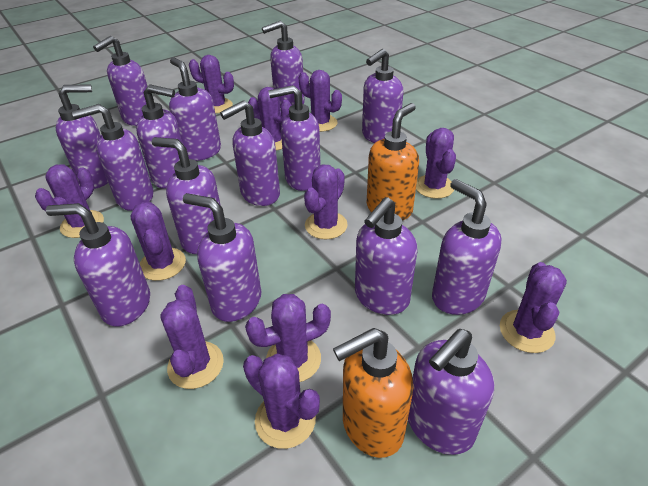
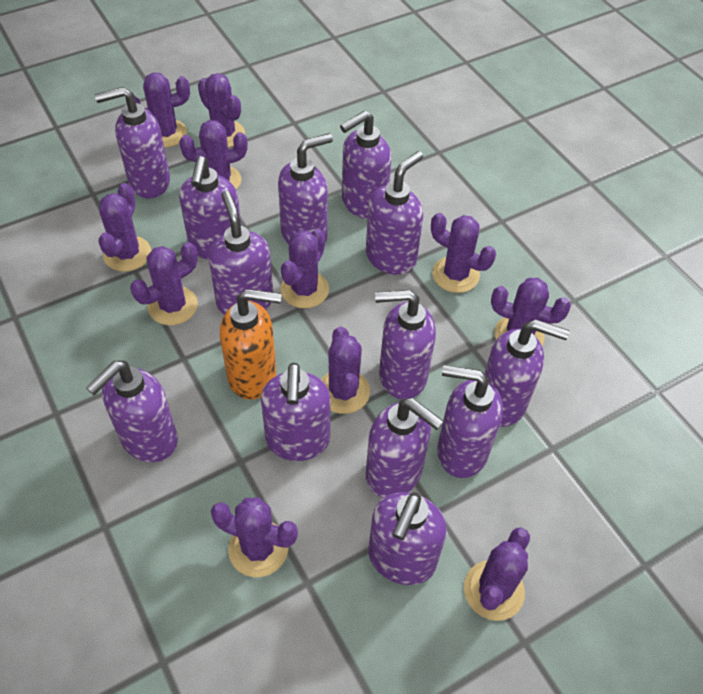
orange soap dispenser: 2 -> 1
purple soap dispenser: 15 -> 13

